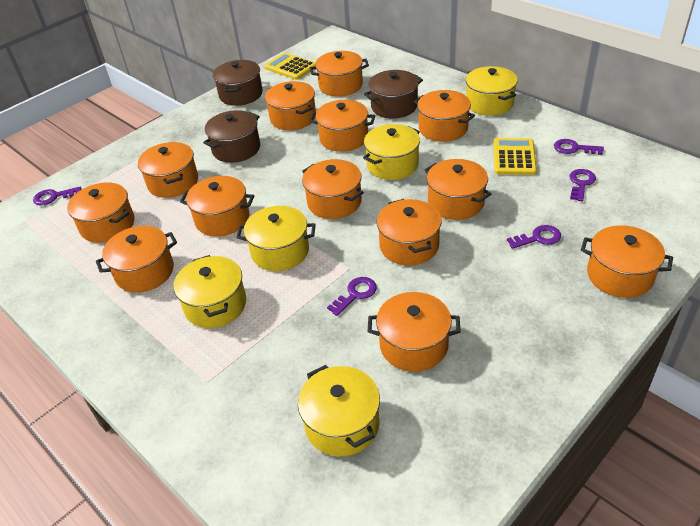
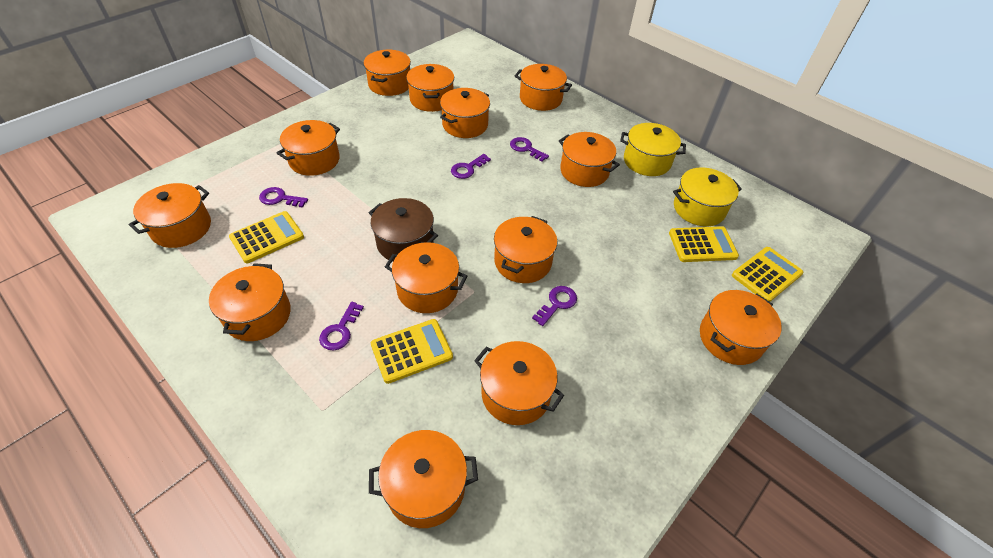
brown pot: 3 -> 1
yellow calculator: 2 -> 4
yellow pot: 5 -> 2

